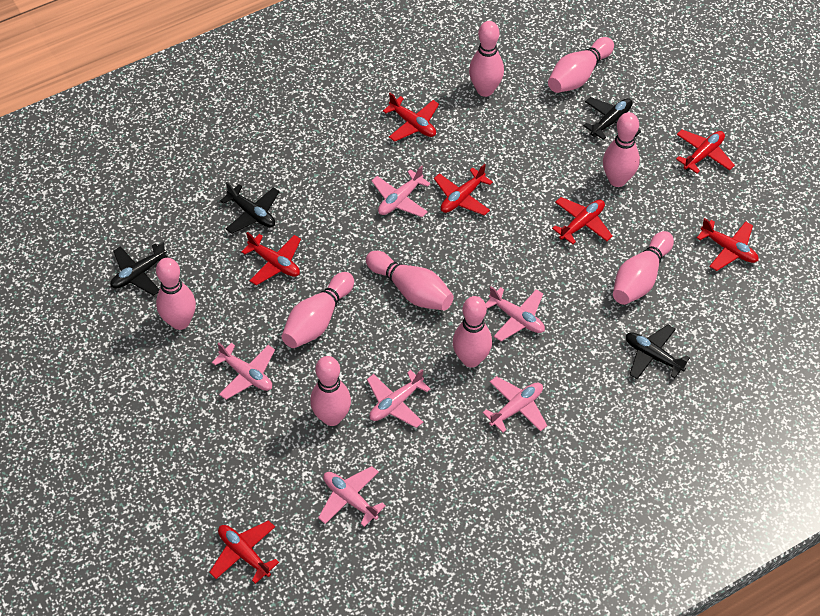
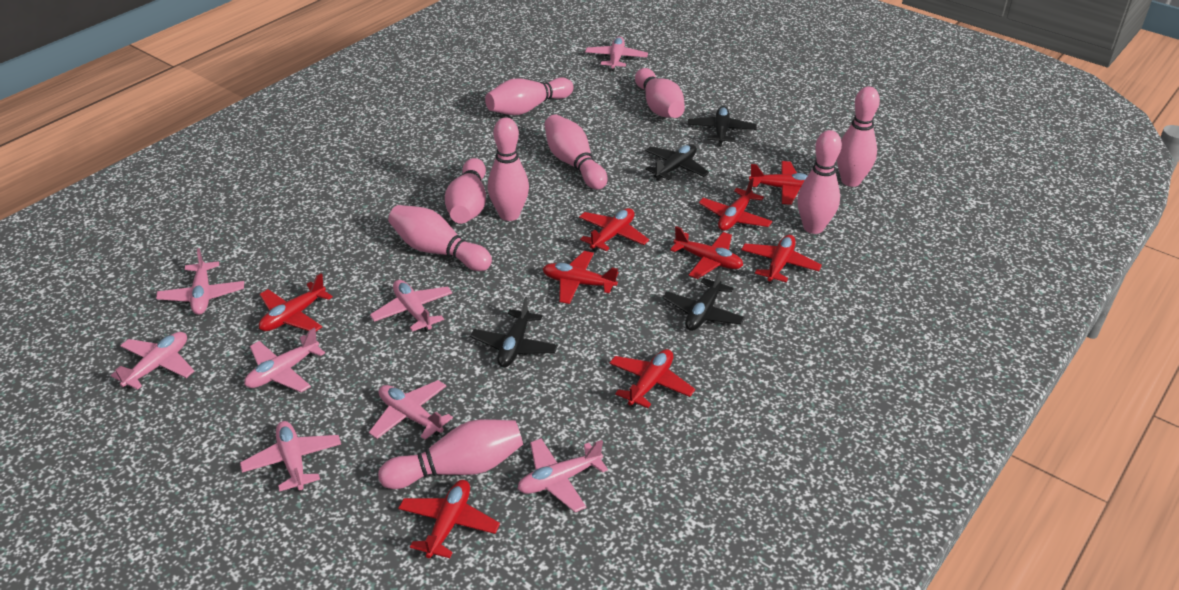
pink plane: 6 -> 8
red plane: 7 -> 9

